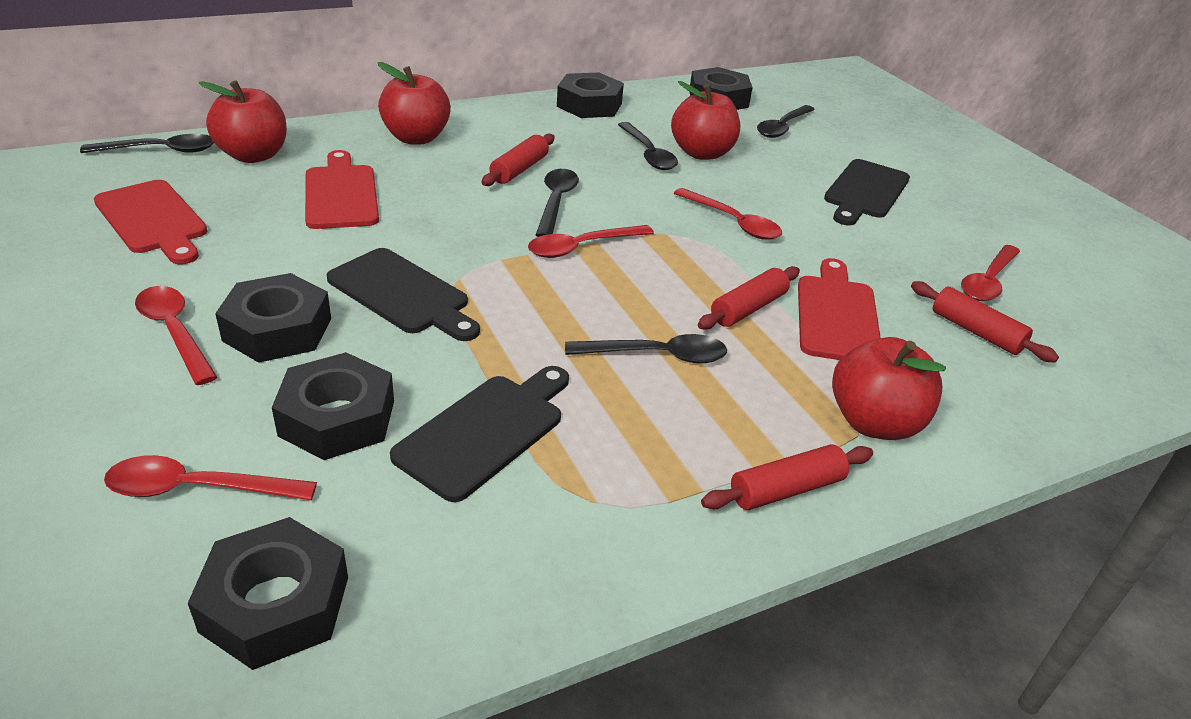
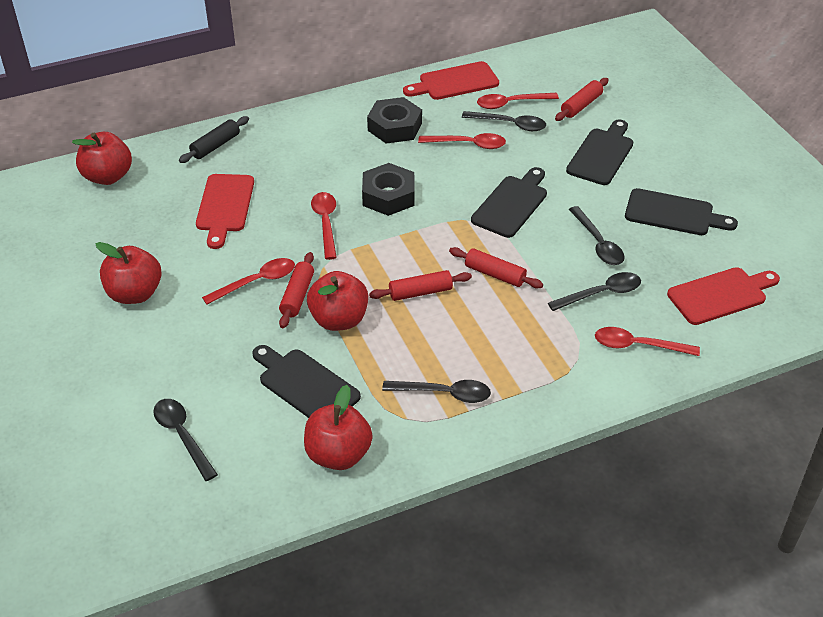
black cutting board: 3 -> 4
black nut: 5 -> 2
black rolling pin: 0 -> 1

